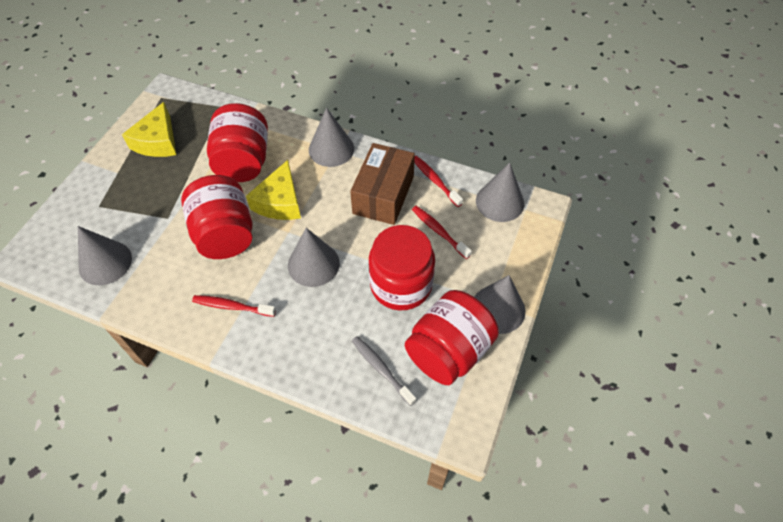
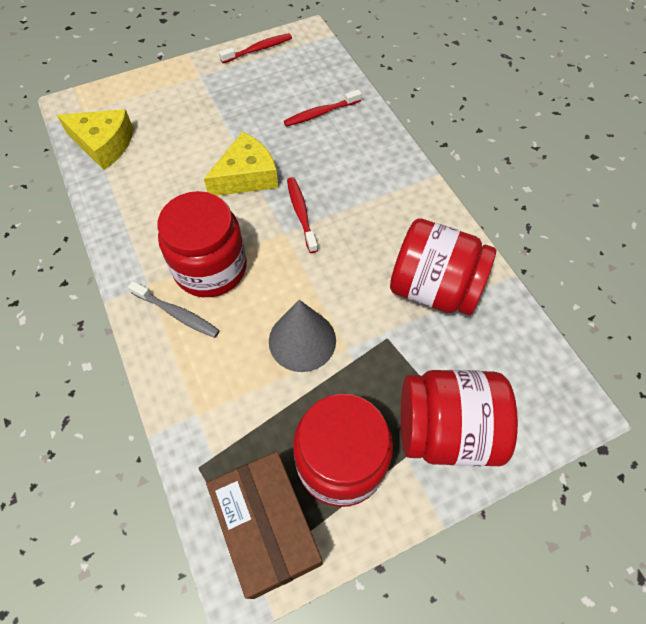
grey cone: 5 -> 1

